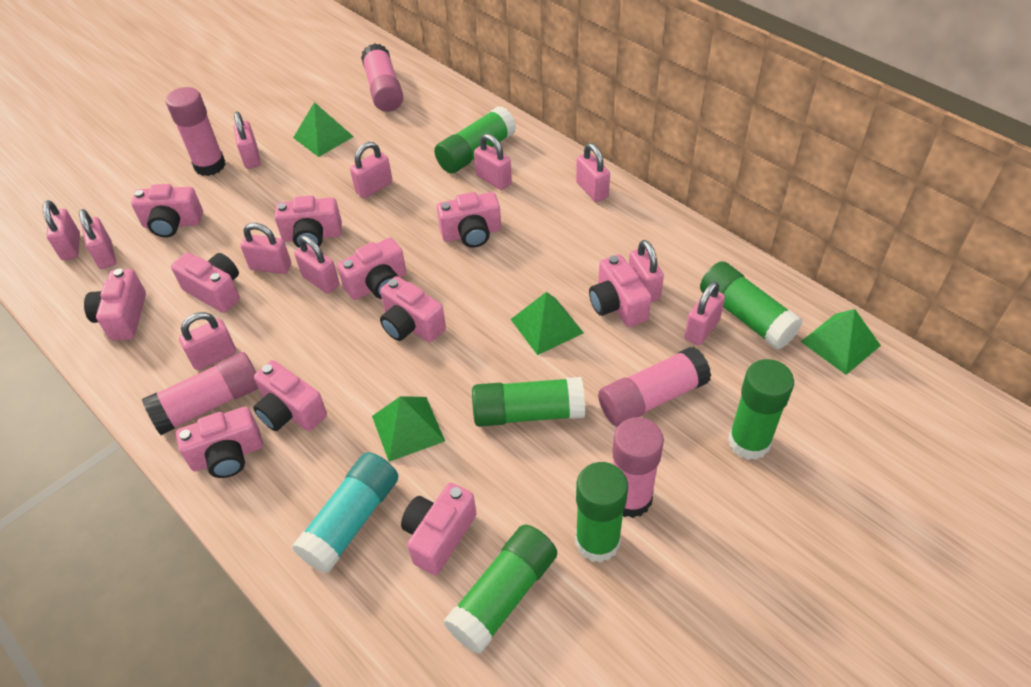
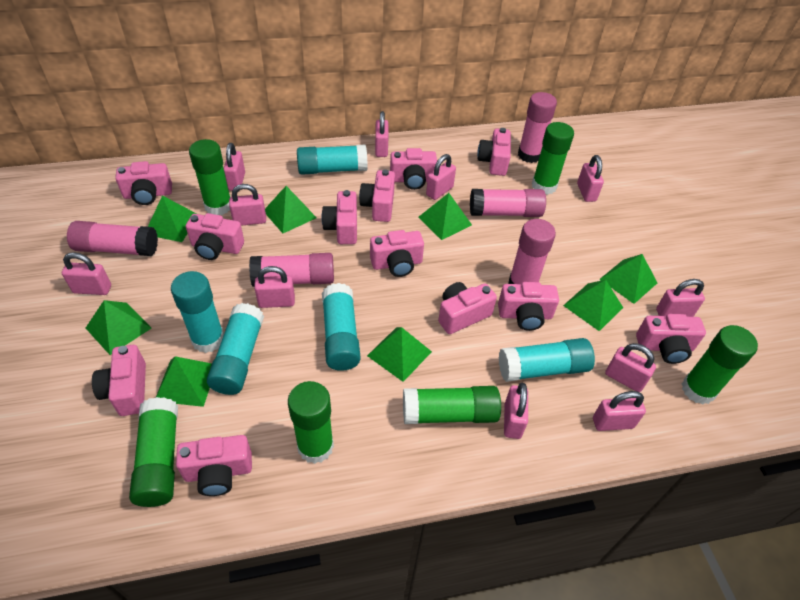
green pyramid: 4 -> 8
pink camera: 11 -> 12
turquoise glue stick: 1 -> 5

